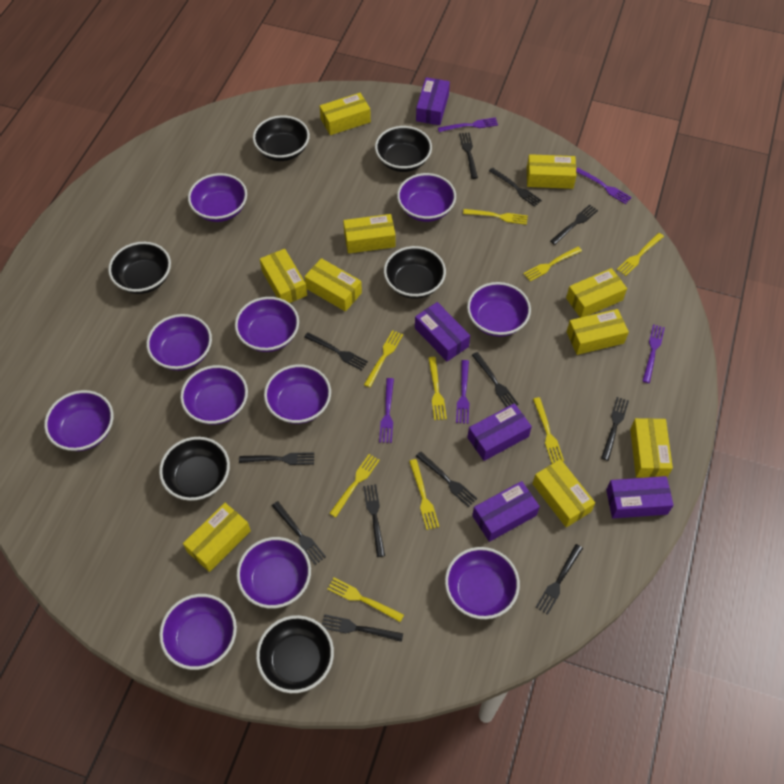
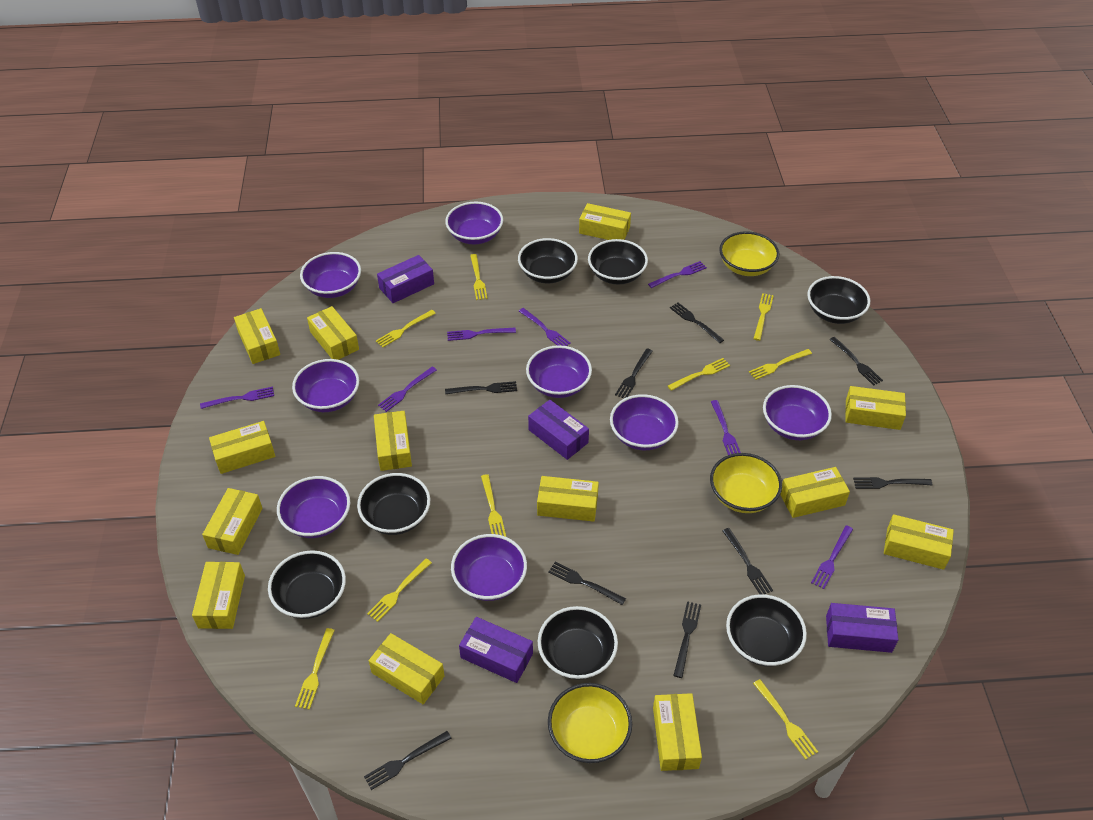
black bowl: 6 -> 7
black fork: 12 -> 9
purple bowl: 11 -> 8
purple box: 5 -> 4
purple fork: 5 -> 7
yellow bowl: 0 -> 3
yellow box: 10 -> 13

